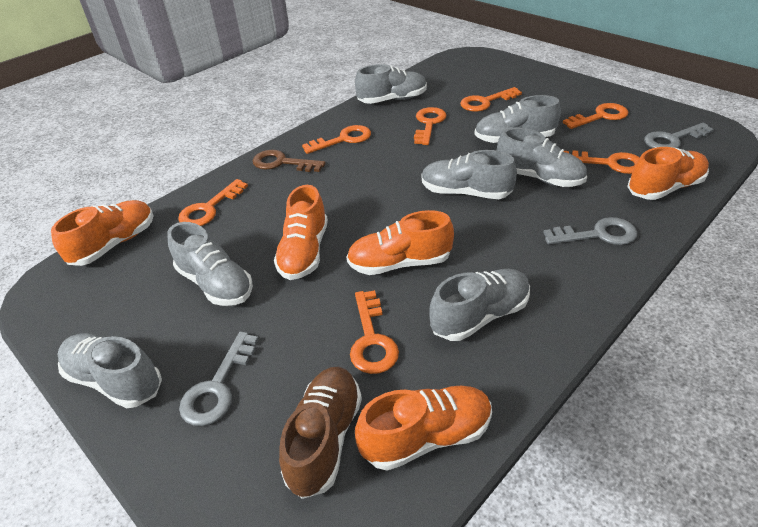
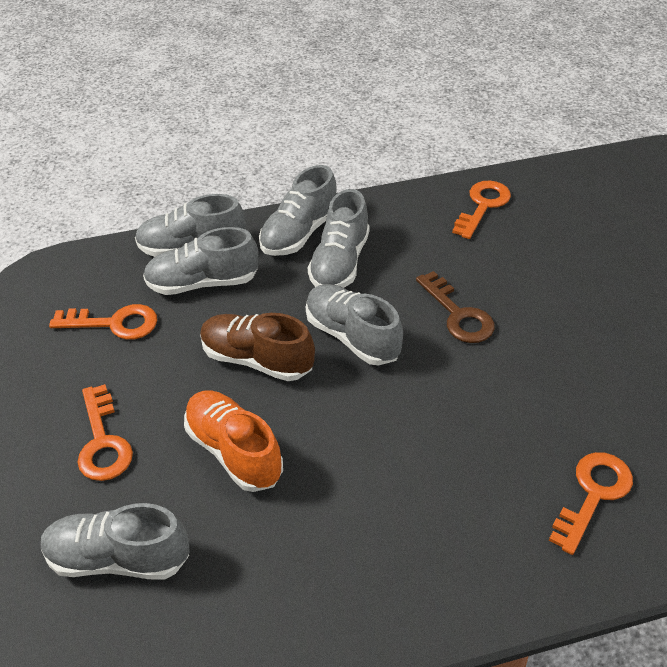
grey key: 3 -> 0
grey shoe: 7 -> 6
orange key: 7 -> 4
orange shoe: 5 -> 1

